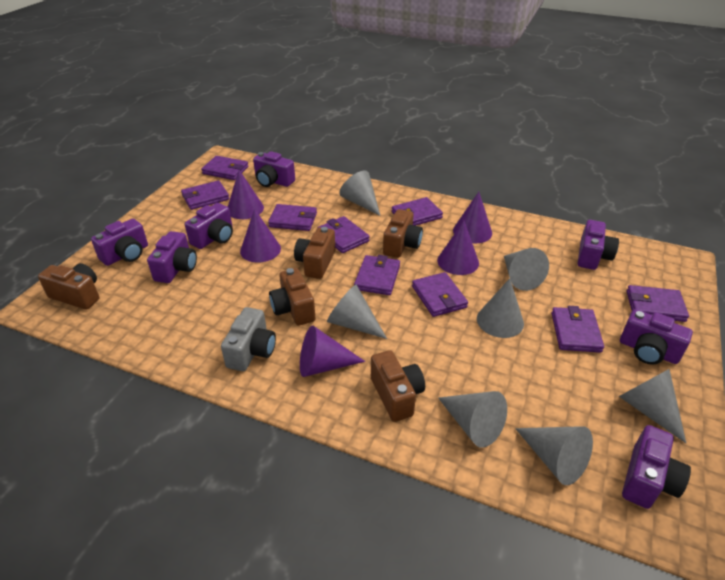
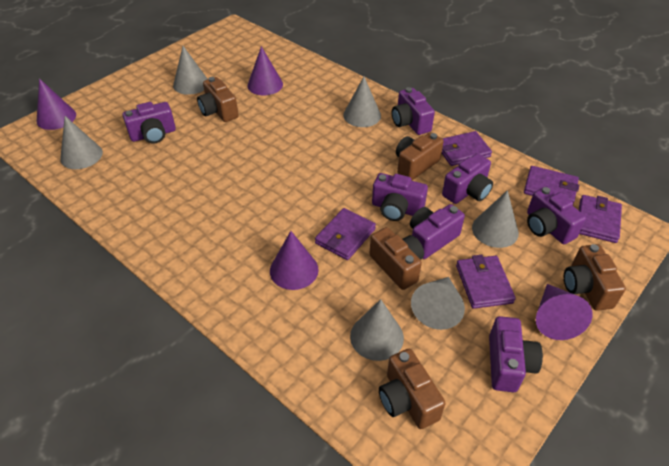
grey camera: 1 -> 0
grey cone: 7 -> 6
purple cone: 5 -> 4
purple wallet: 9 -> 5

